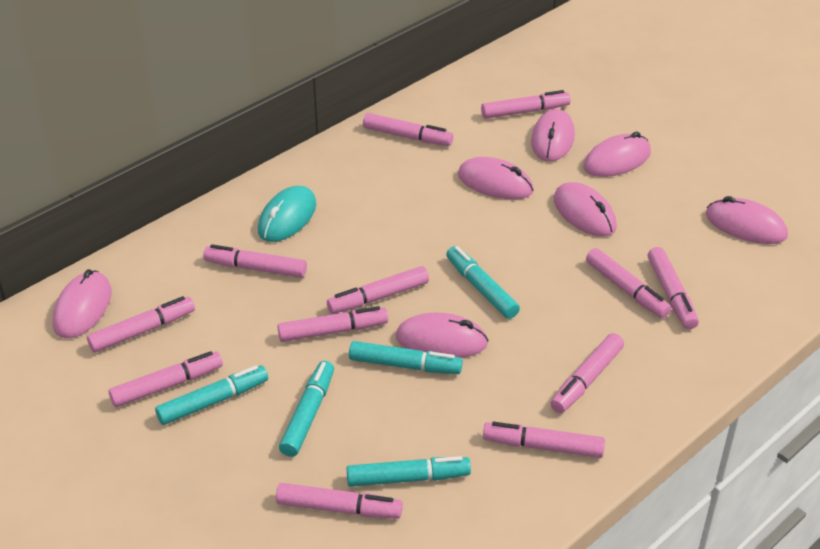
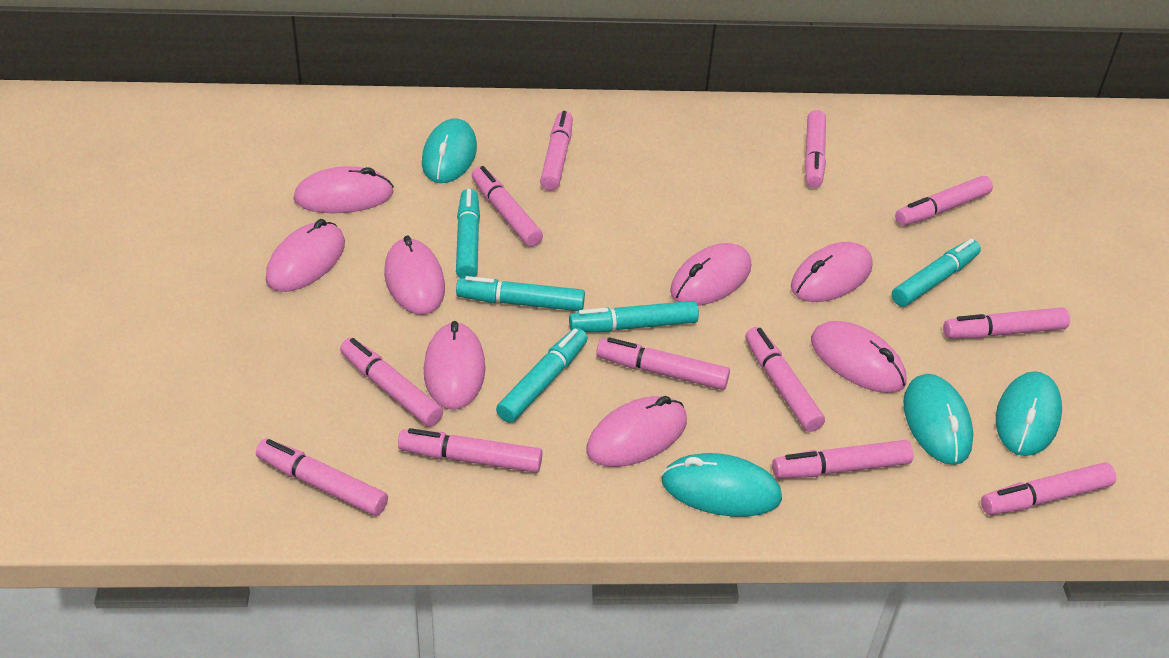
pink mouse: 7 -> 8
turquoise mouse: 1 -> 4

